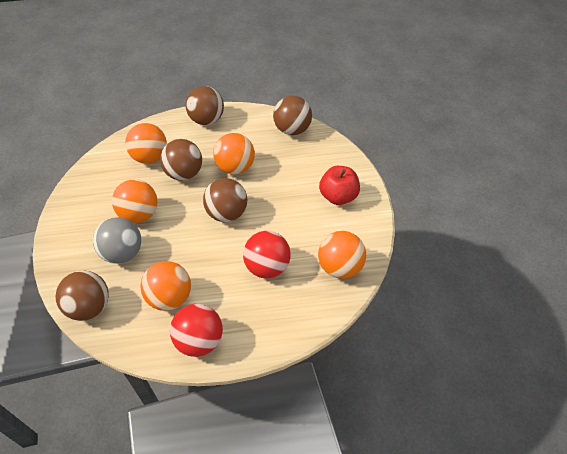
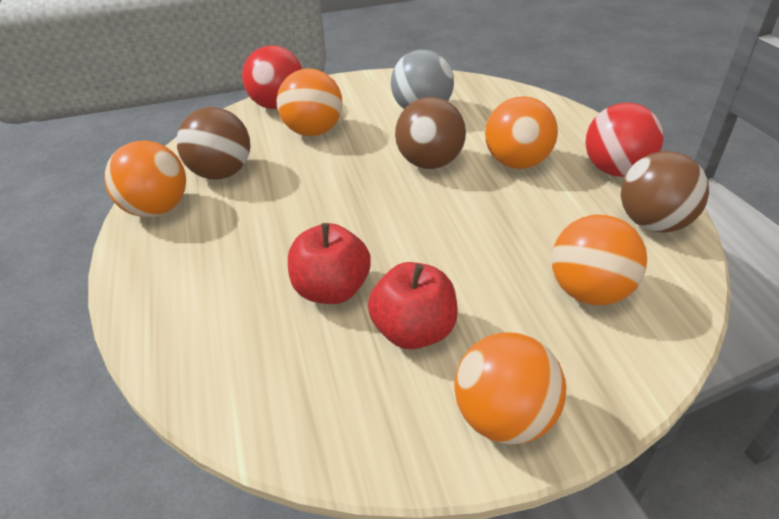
brown ball: 5 -> 3
red apple: 1 -> 2

